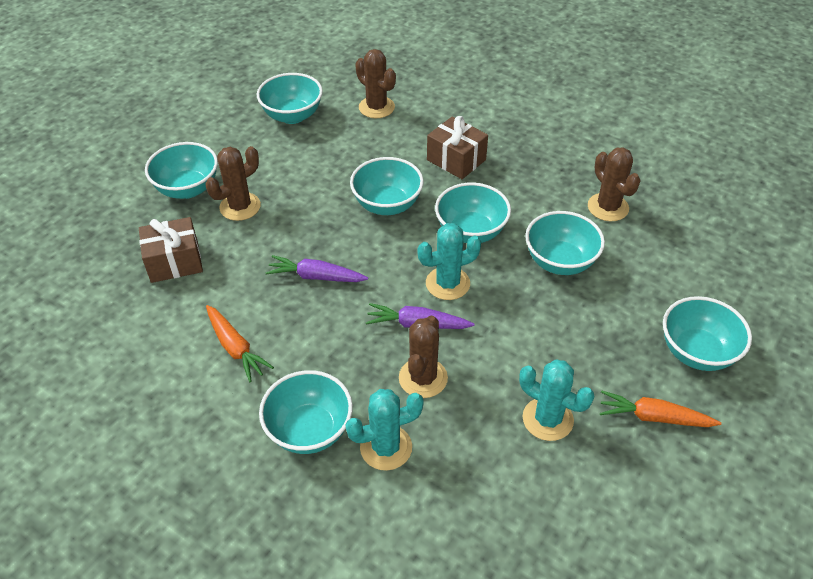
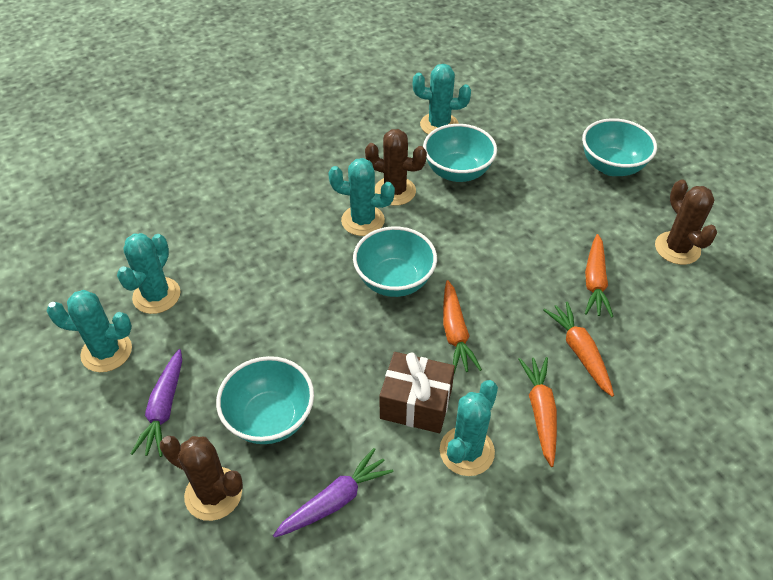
brown cactus: 4 -> 3
brown gift: 2 -> 1
orange carrot: 2 -> 4
turquoise bowl: 7 -> 4
turquoise cactus: 3 -> 5

